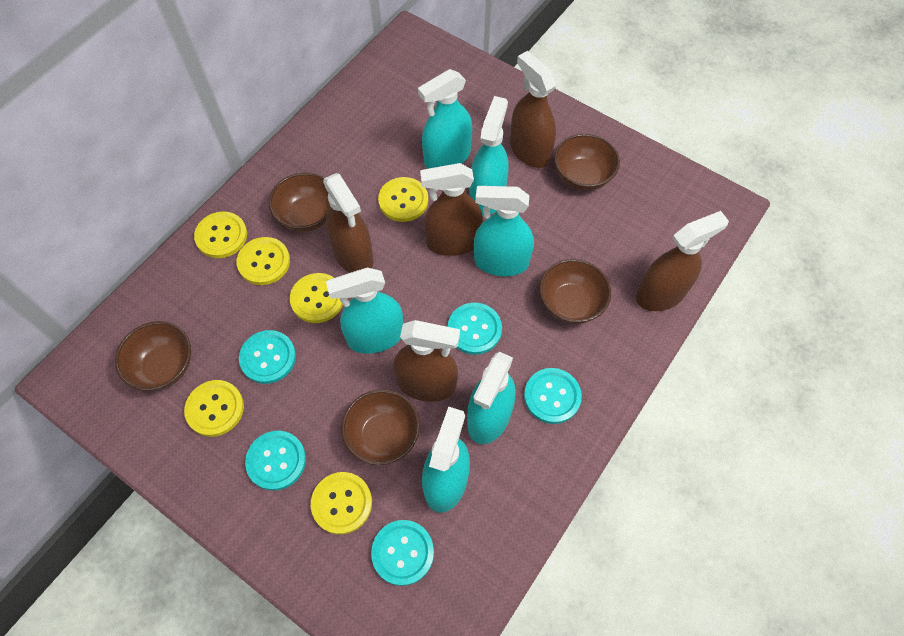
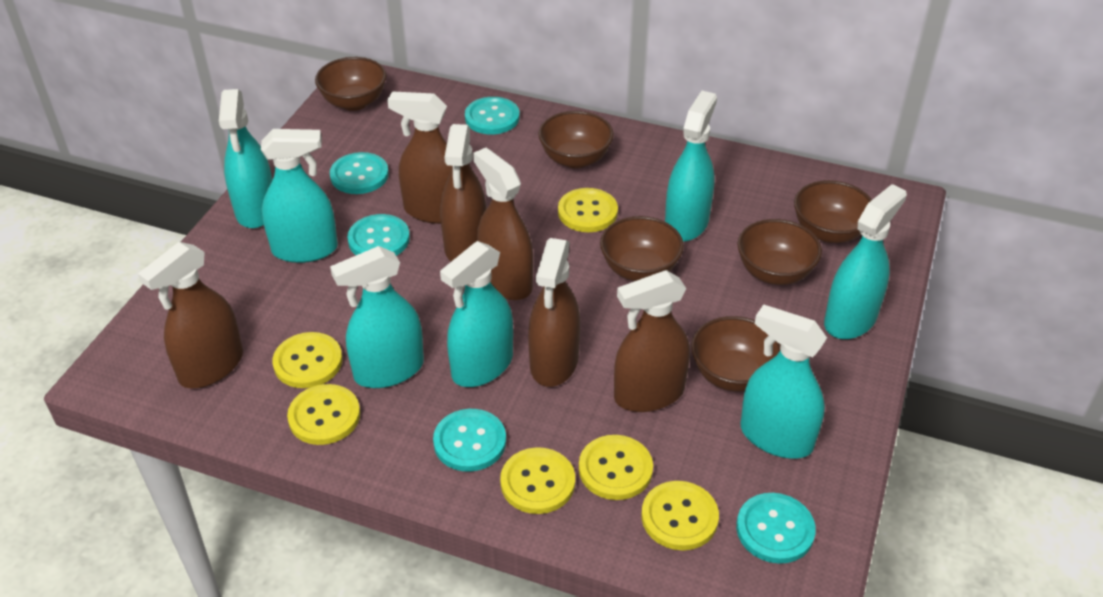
brown bowl: 5 -> 6
brown spray bottle: 5 -> 6
turquoise spray bottle: 6 -> 7

